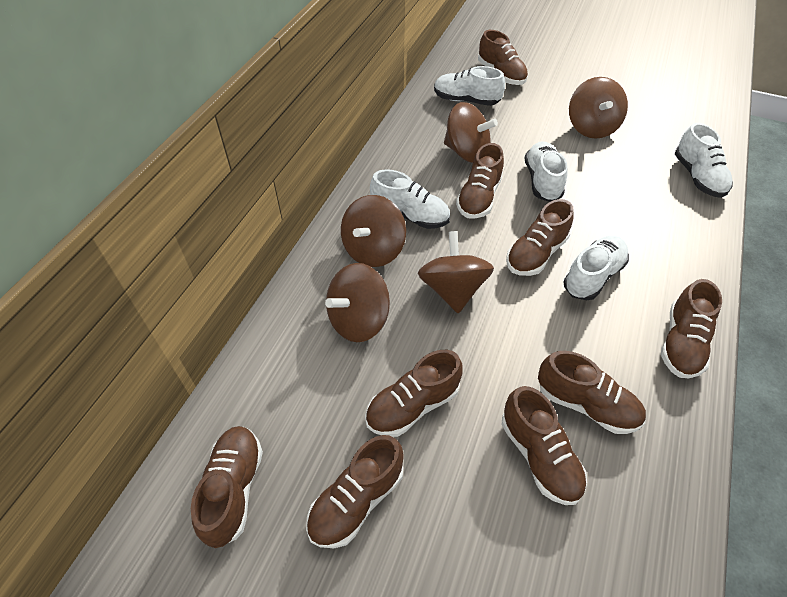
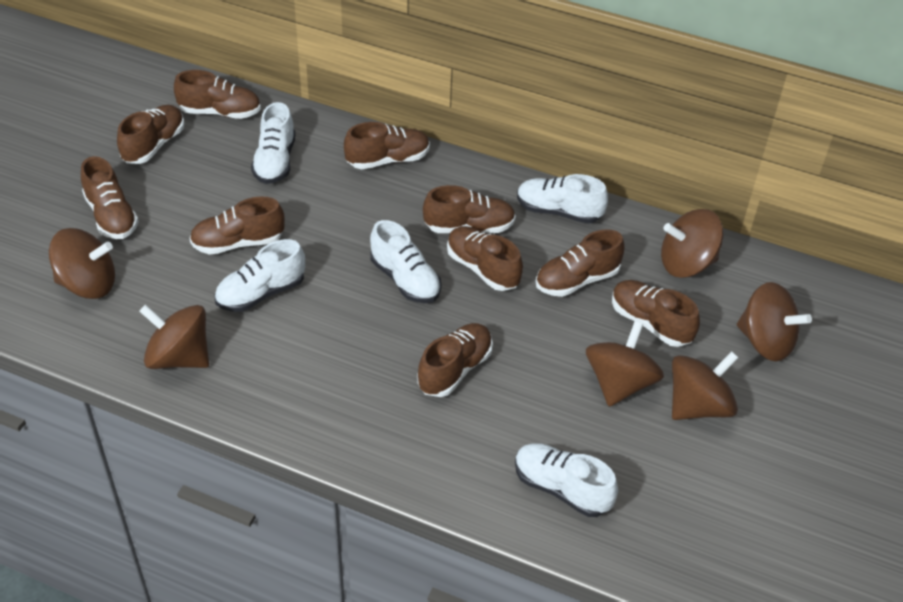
brown shoe: 9 -> 10
brown spinning top: 5 -> 6

